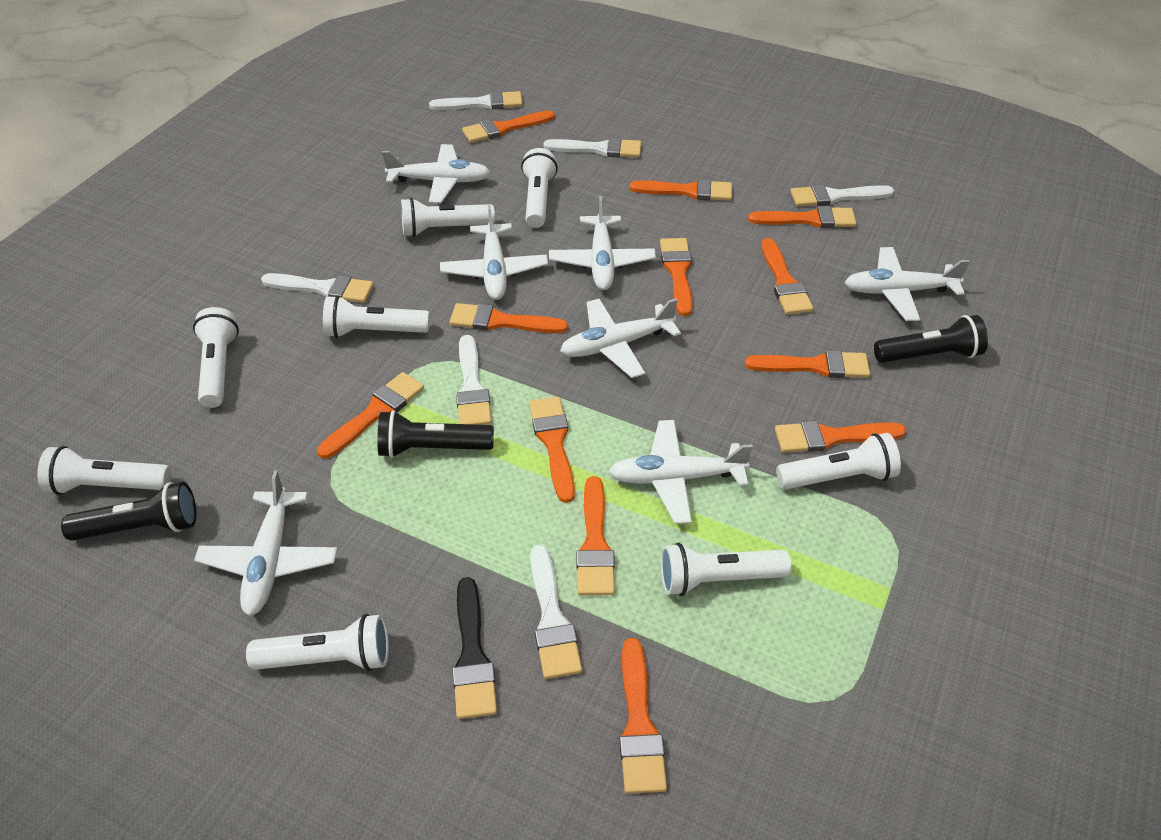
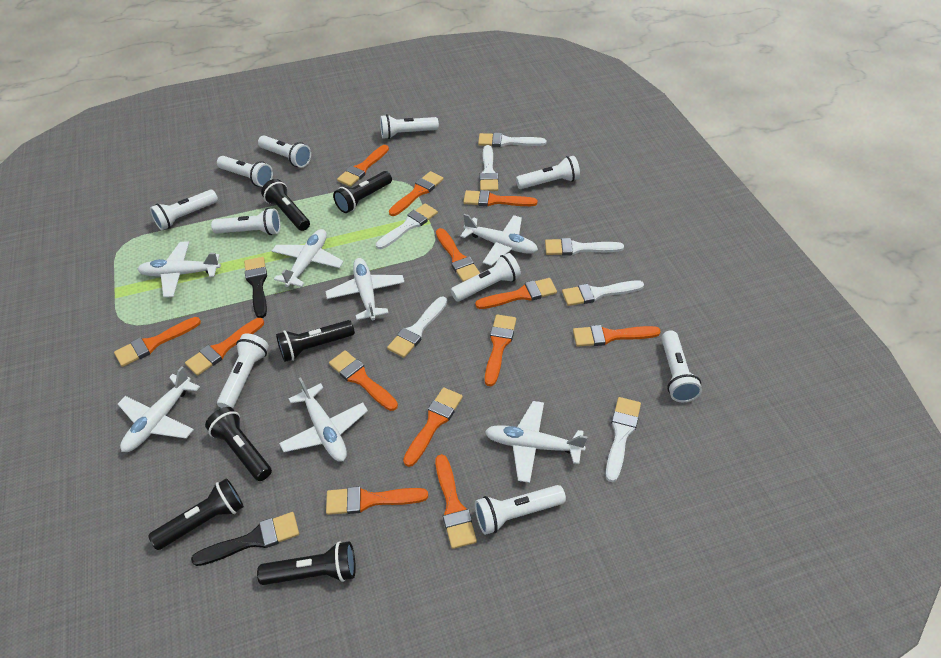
black brush: 1 -> 2
black flashlight: 3 -> 6
orange brush: 12 -> 13
white brush: 6 -> 7
white flashlight: 8 -> 10

